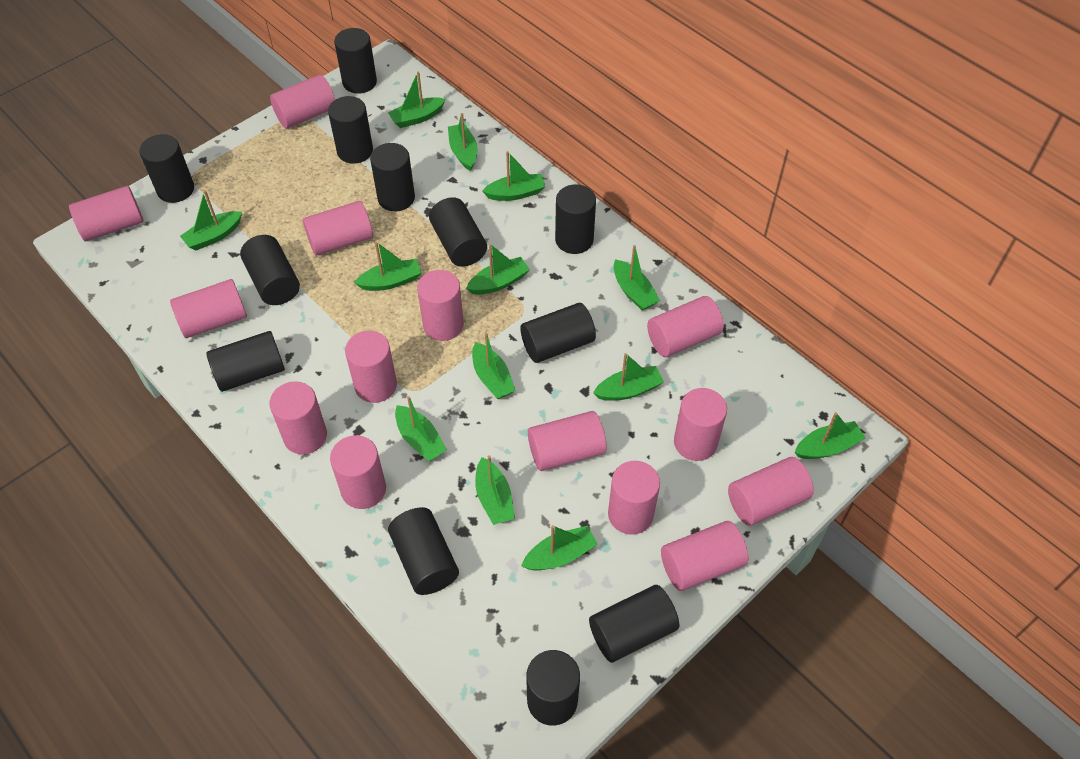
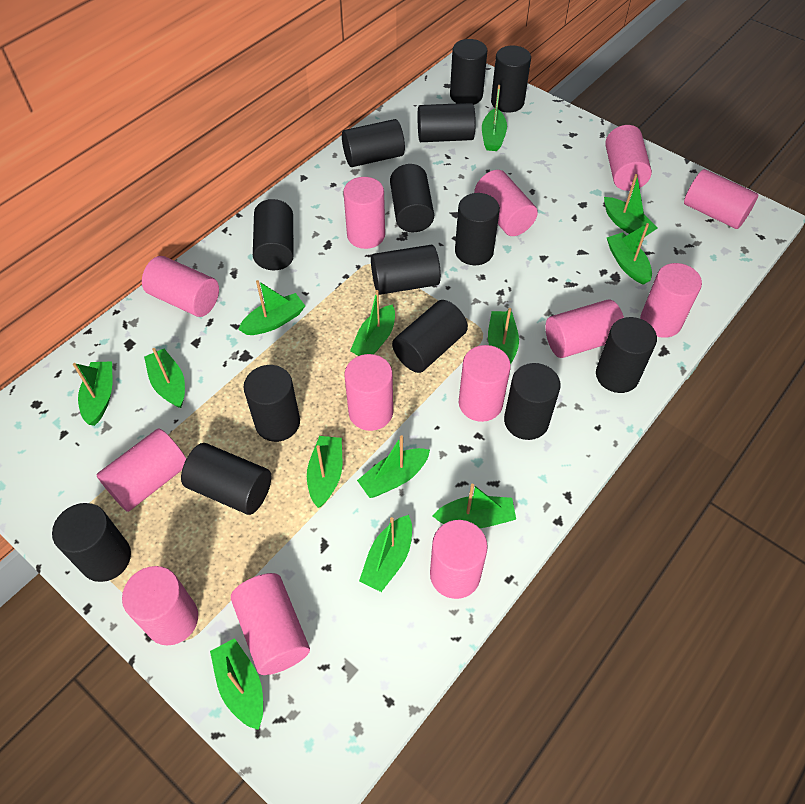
black cylinder: 12 -> 14
pink cylinder: 14 -> 13

